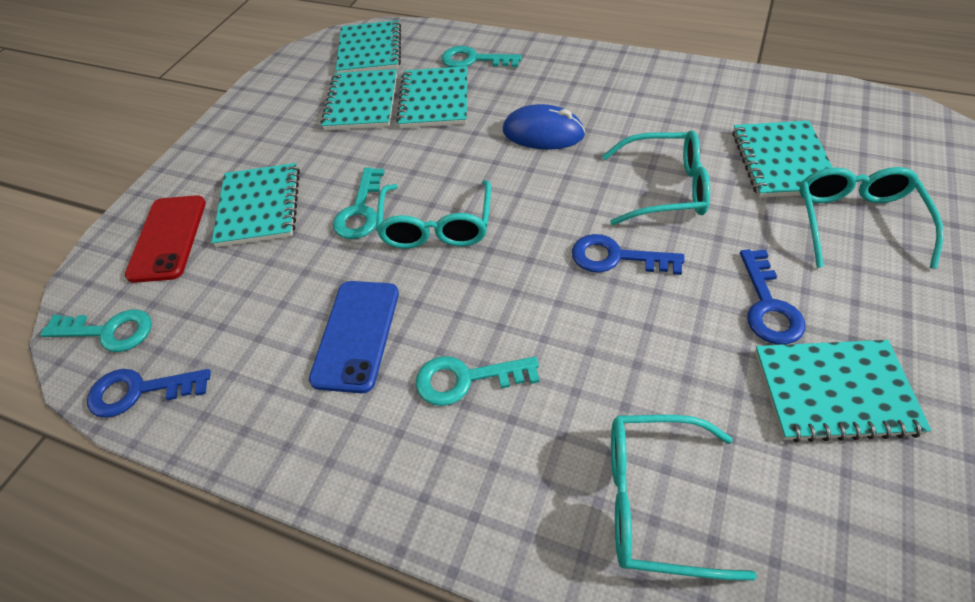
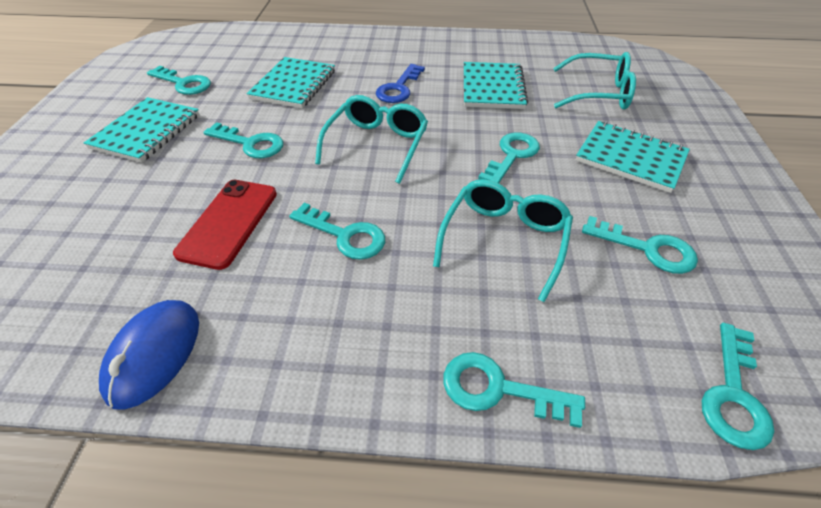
blue key: 3 -> 1
blue phone: 1 -> 0
turquoise glasses: 4 -> 3
turquoise key: 4 -> 7
turquoise notebook: 6 -> 4

